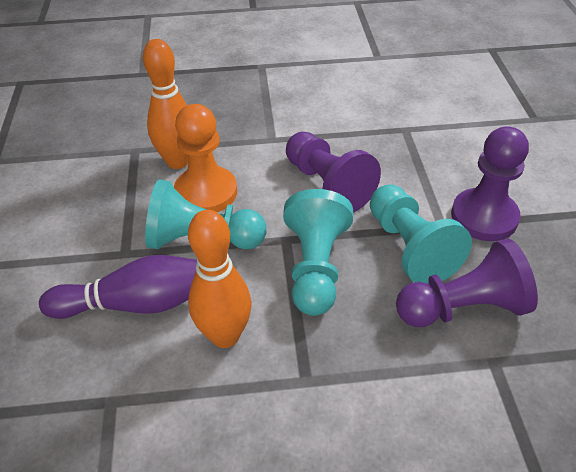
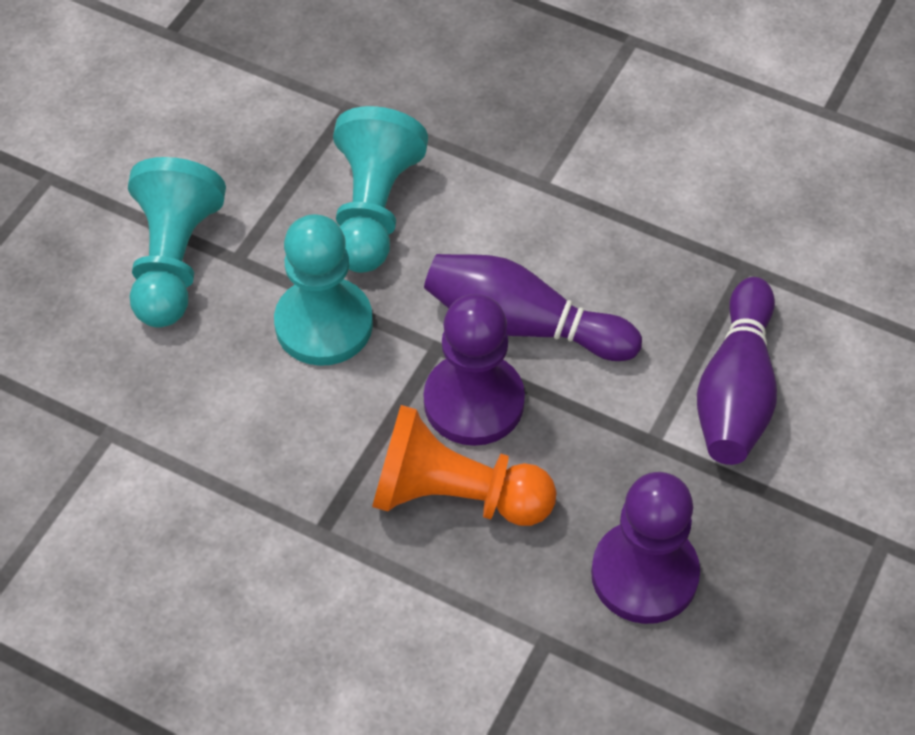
orange bowling pin: 2 -> 0
purple bowling pin: 1 -> 2
purple pawn: 3 -> 2

